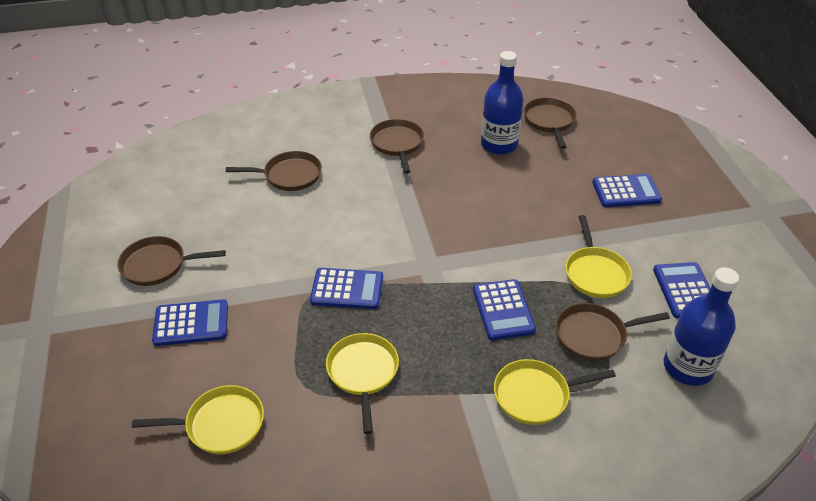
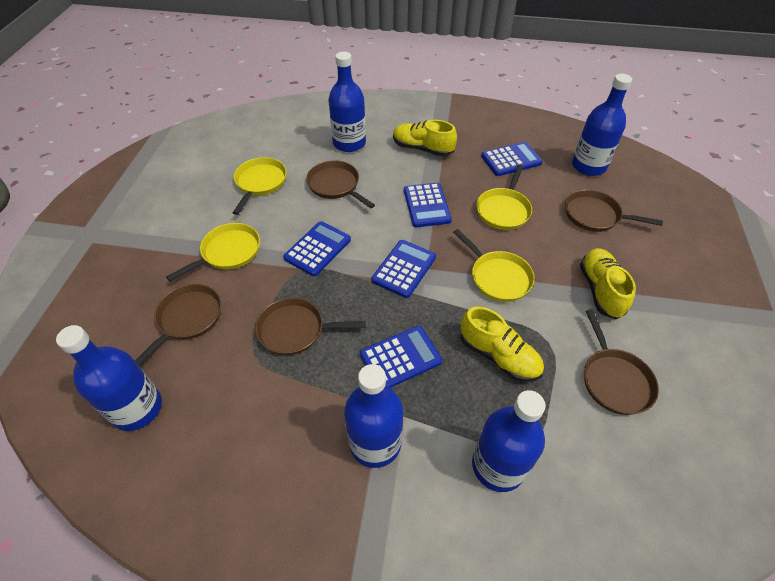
blue bottle: 2 -> 5
yellow shoe: 0 -> 3

